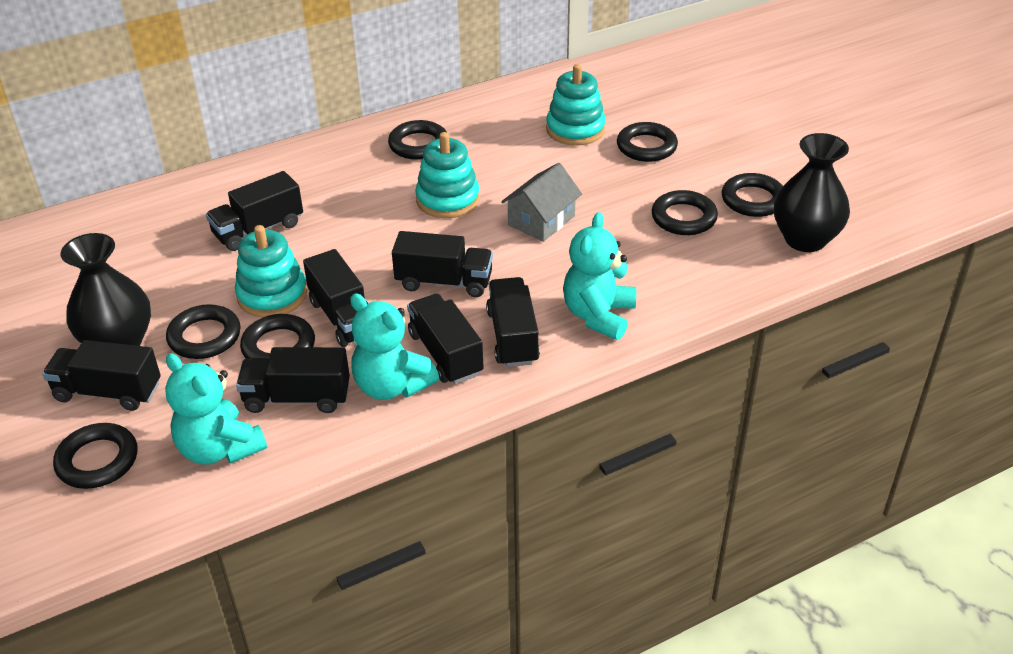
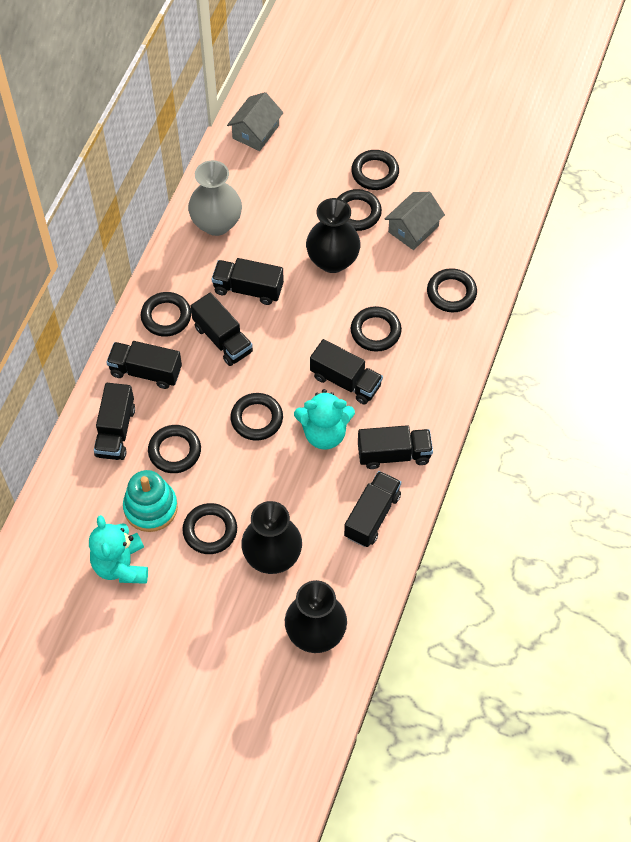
black ring: 7 -> 8
black vase: 2 -> 3
grey house: 1 -> 2
grey vase: 0 -> 1
turquoise stacking toy: 3 -> 1
turquoise teddy bear: 3 -> 2

